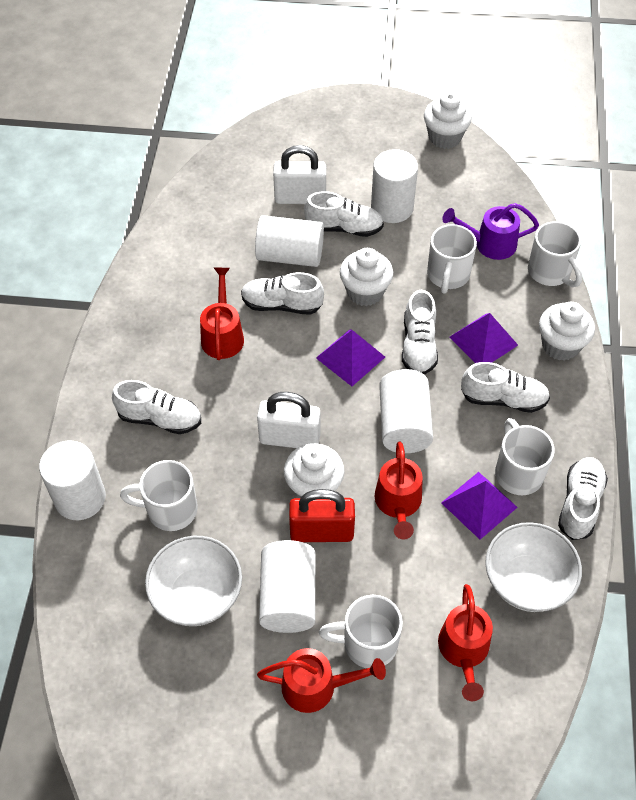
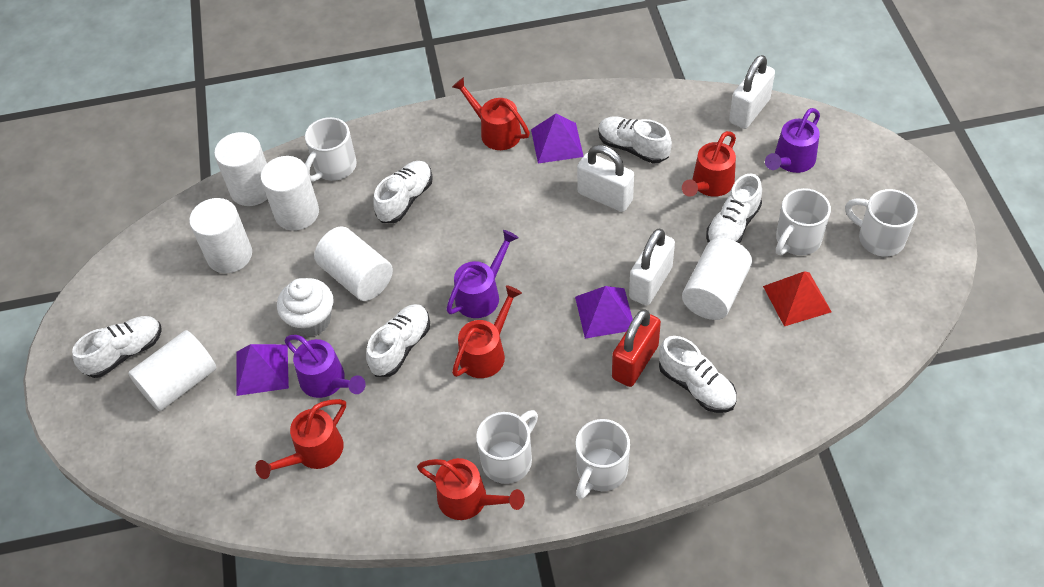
purple watering can: 1 -> 3
red pyramid: 0 -> 1
red watering can: 4 -> 5
white bowl: 2 -> 0
white cupcake: 4 -> 1
white cylinder: 5 -> 6
white padlock: 2 -> 3

